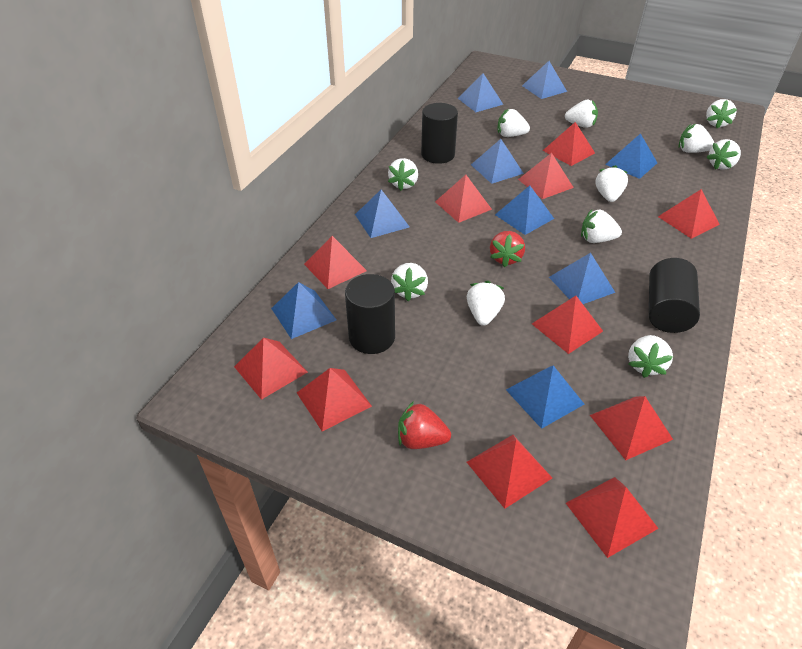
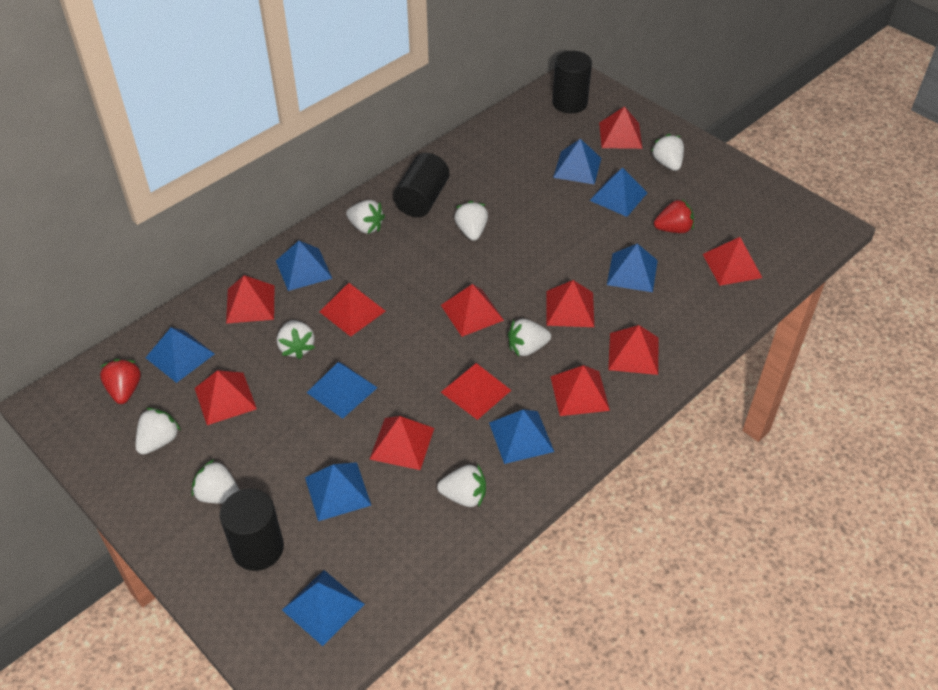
white strawberry: 11 -> 8

